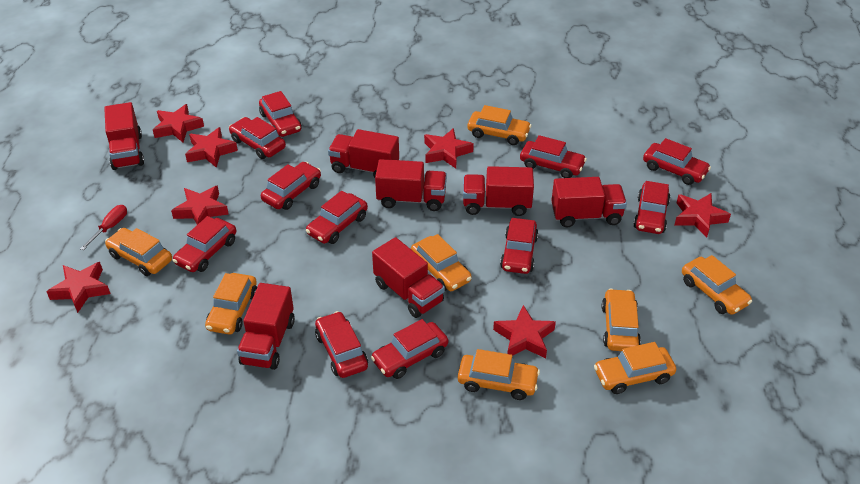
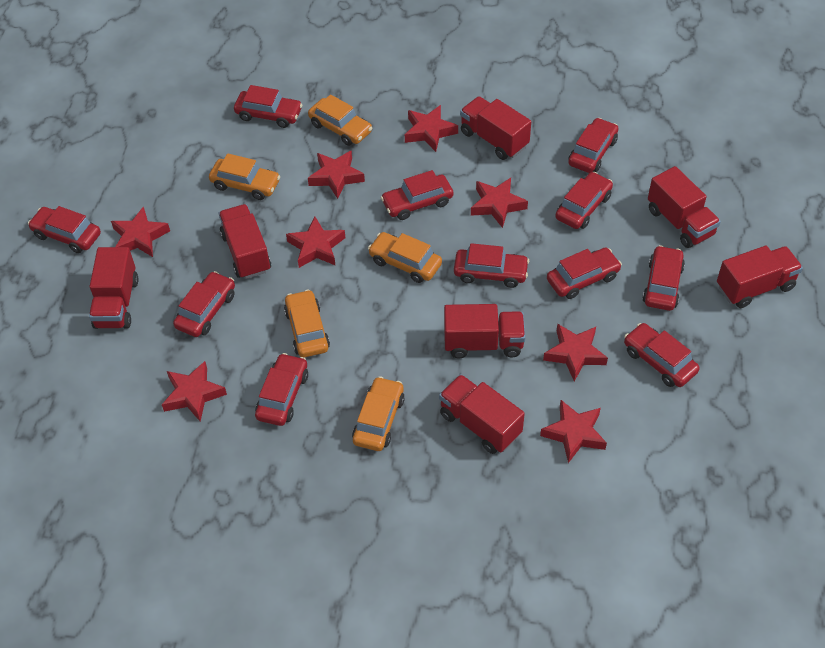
orange car: 8 -> 5
red screwdriver: 1 -> 0
red star: 7 -> 8

